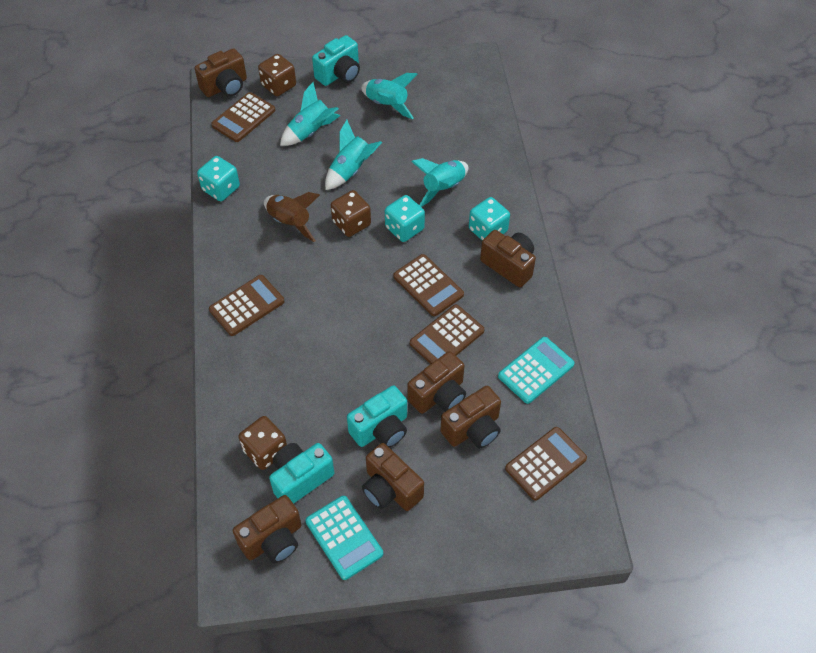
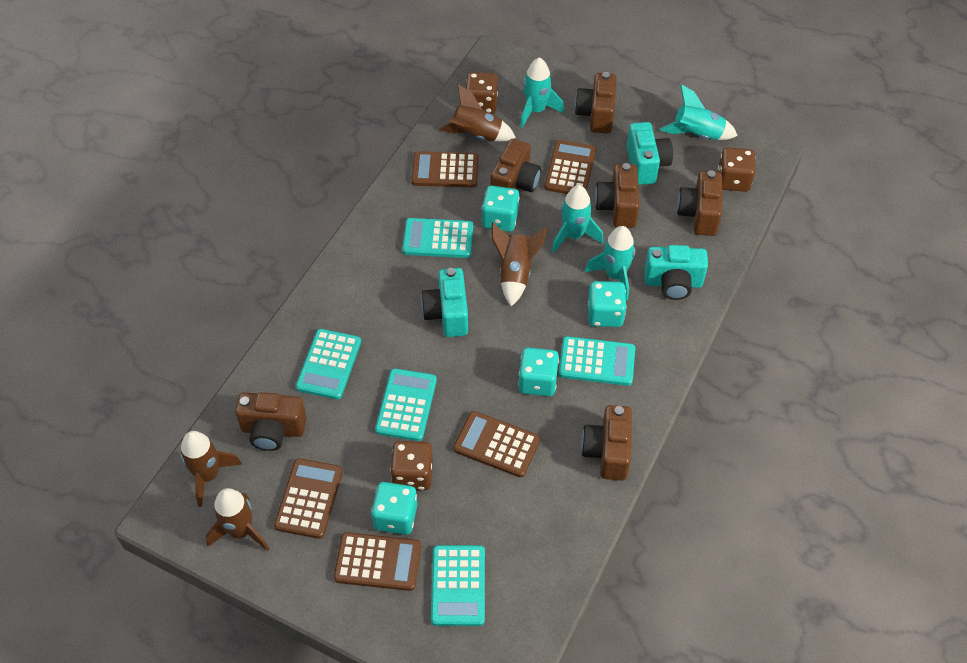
brown rocket: 1 -> 4
turquoise calculator: 2 -> 5
turquoise dice: 3 -> 4

